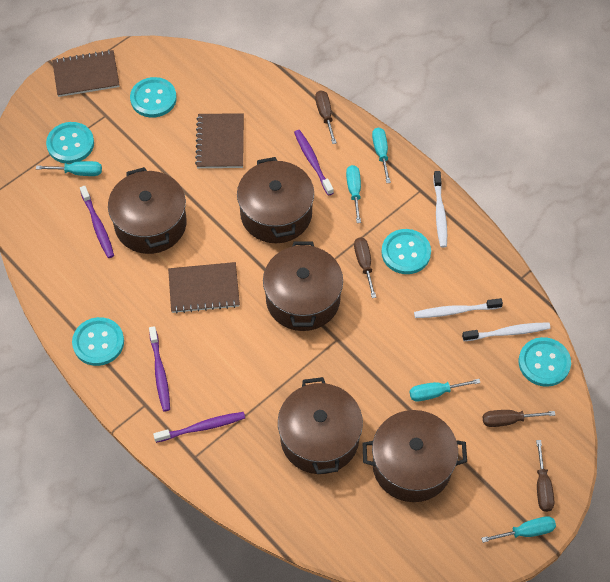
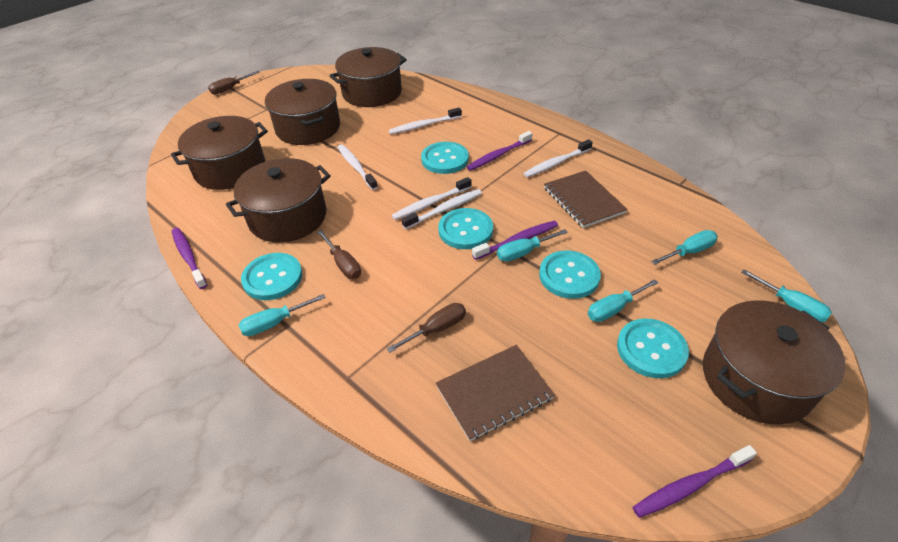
brown notebook: 3 -> 2
brown screwdriver: 4 -> 3
white toothbrush: 3 -> 5

